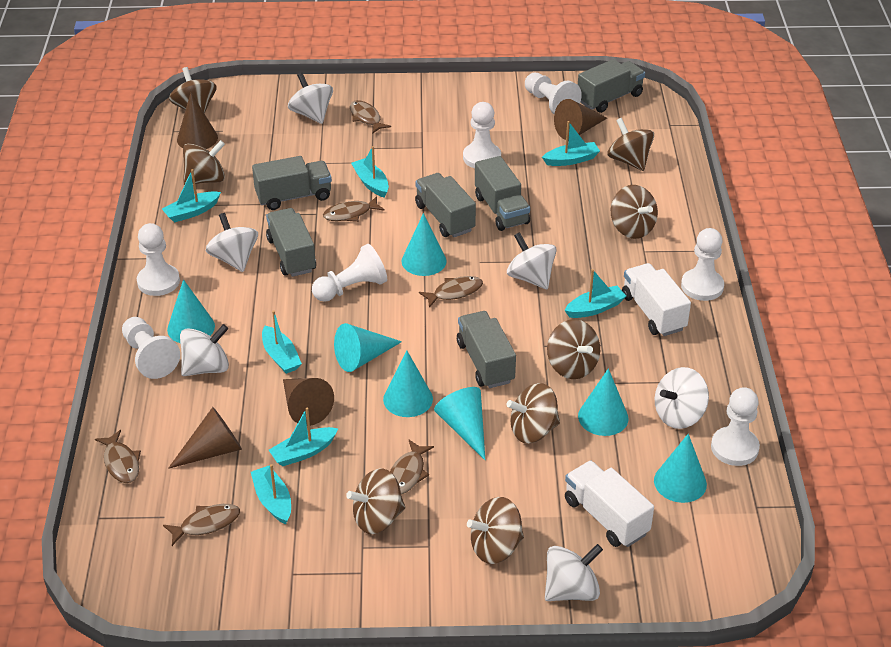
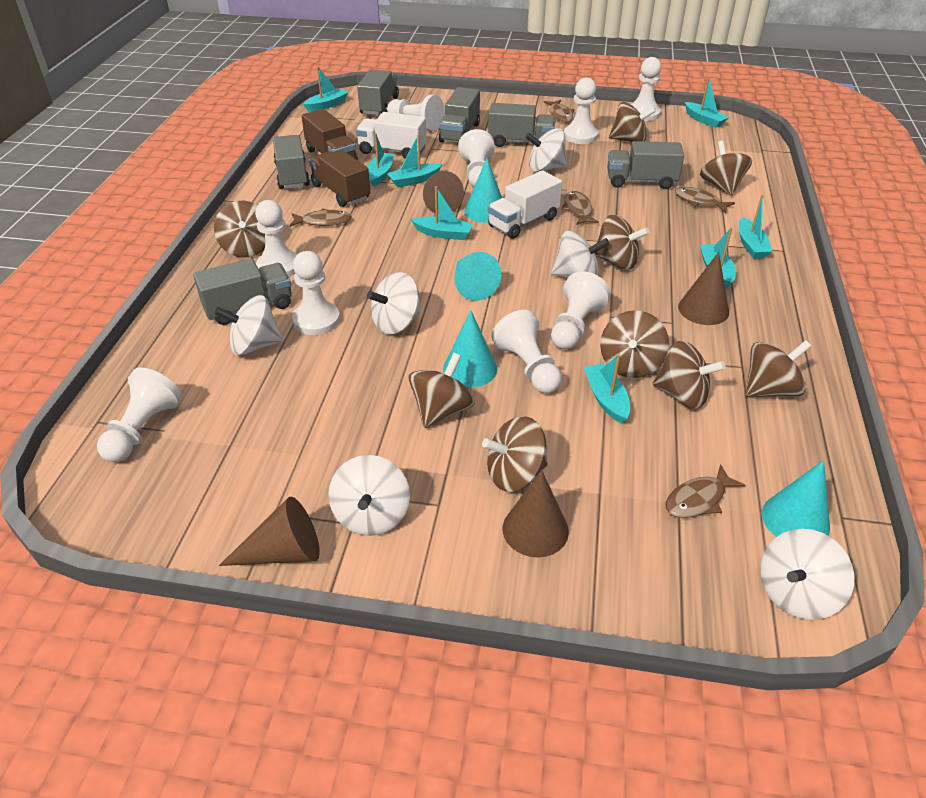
brown fish: 6 -> 5
brown spinning top: 8 -> 9
brown truck: 0 -> 2
turquoise boat: 7 -> 8
turquoise cone: 7 -> 4
white pawn: 7 -> 9

